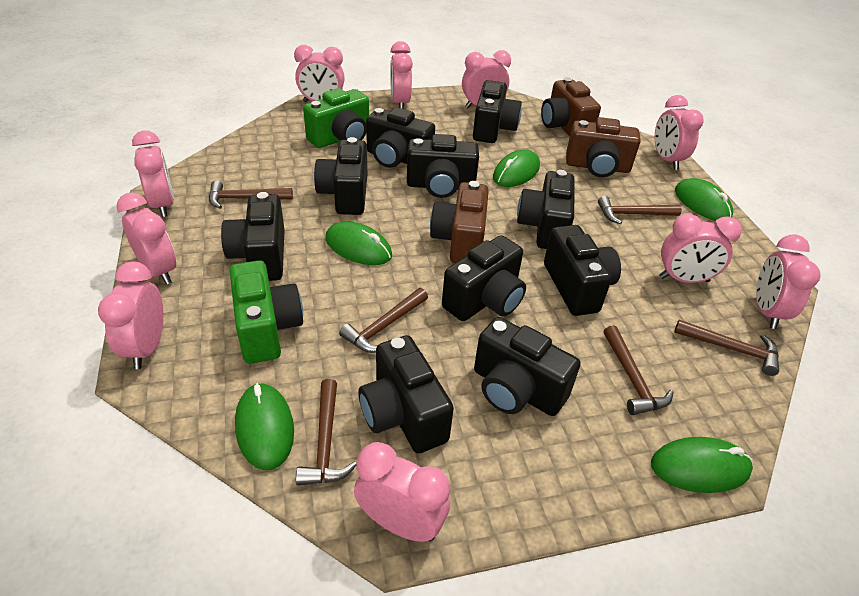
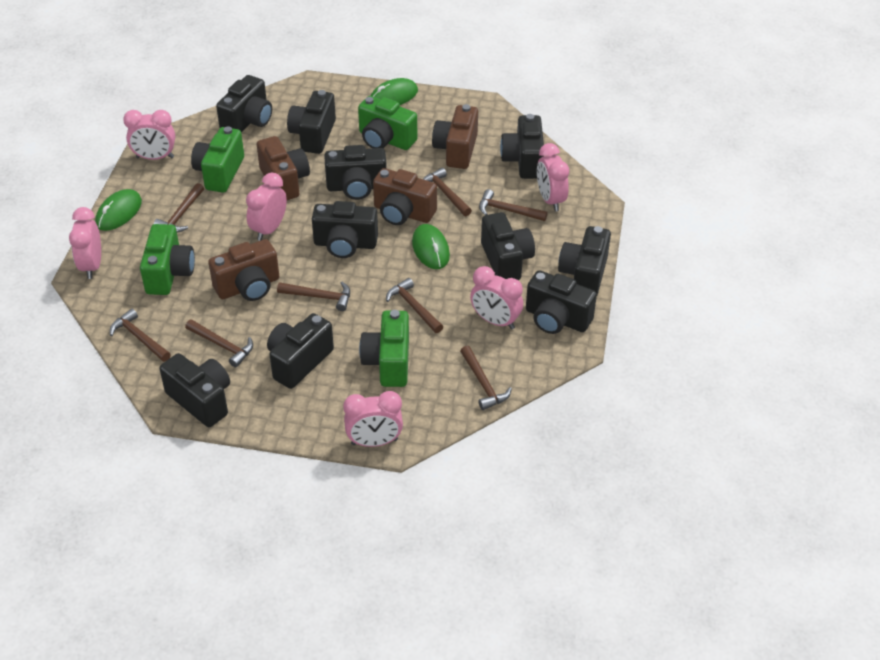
brown camera: 3 -> 4
brown hammer: 6 -> 8
green camera: 2 -> 4
green mouse: 5 -> 3
pink clock: 10 -> 6

